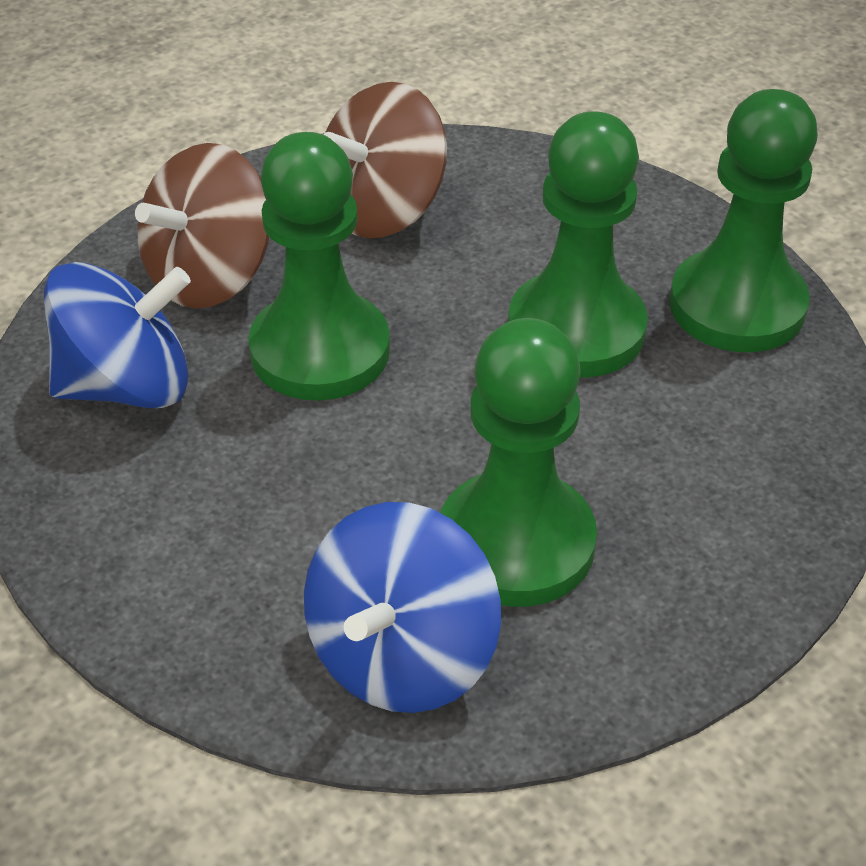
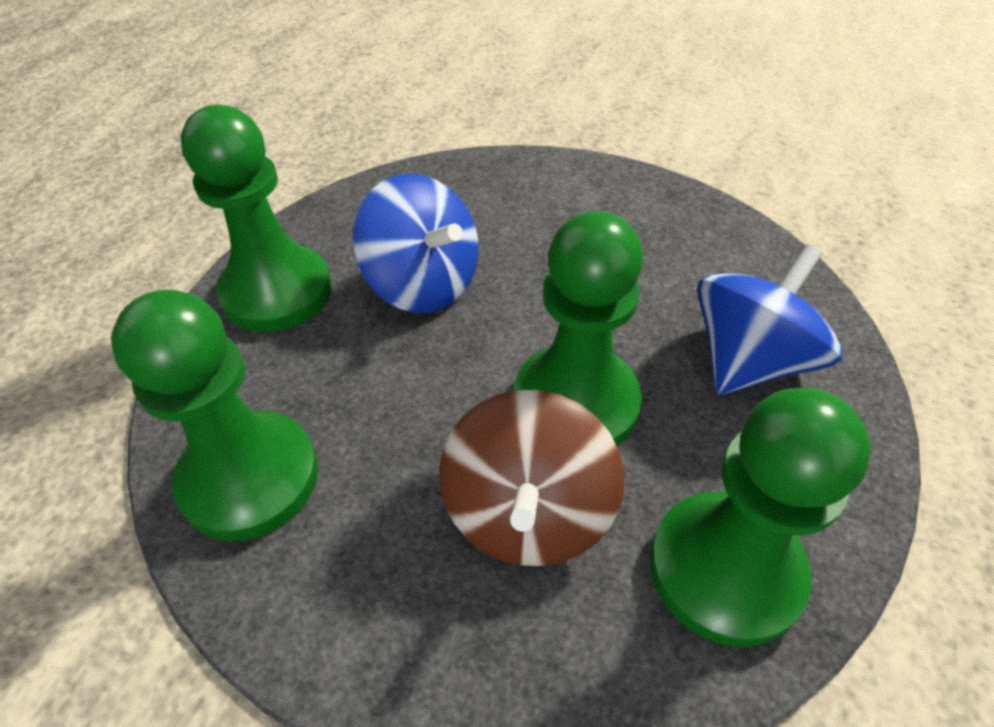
brown spinning top: 2 -> 1

